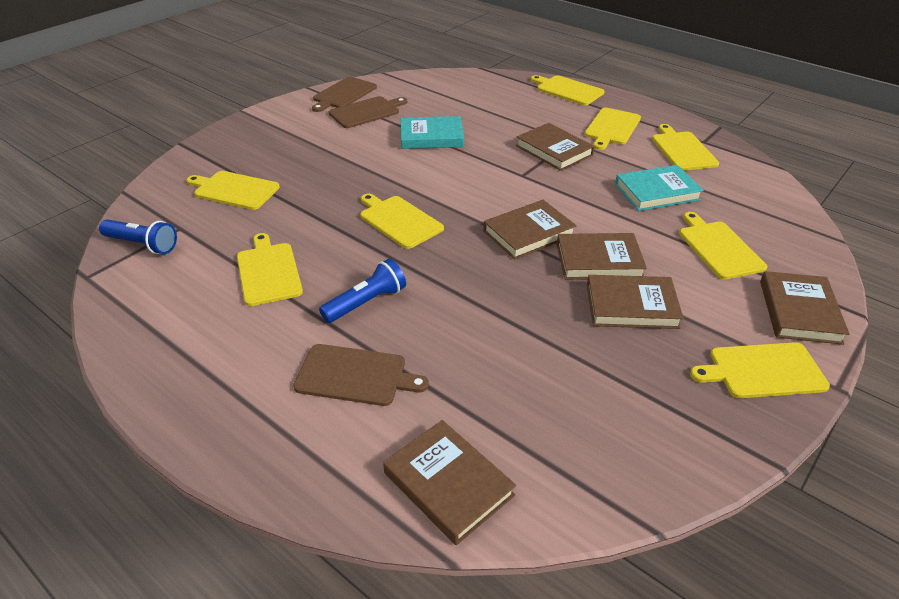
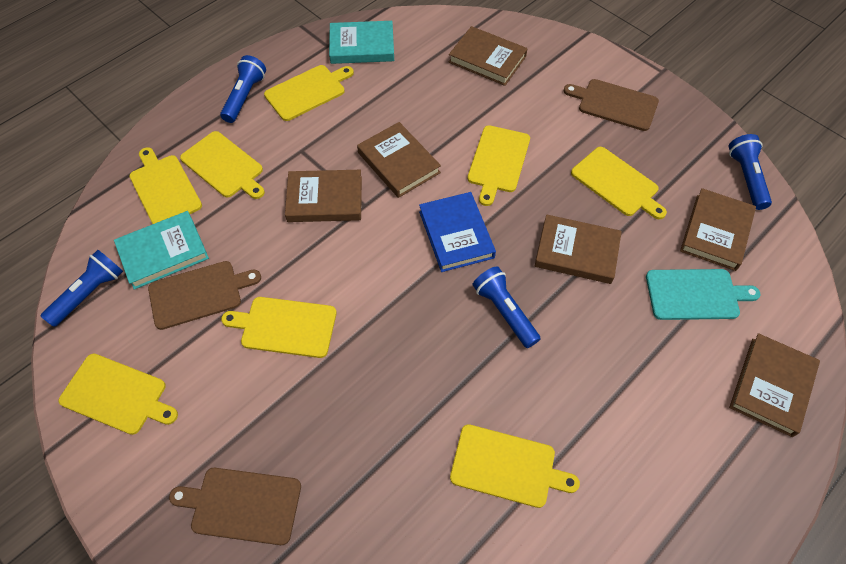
blue book: 0 -> 1
blue flashlight: 2 -> 4
turquoise cutting board: 0 -> 1

